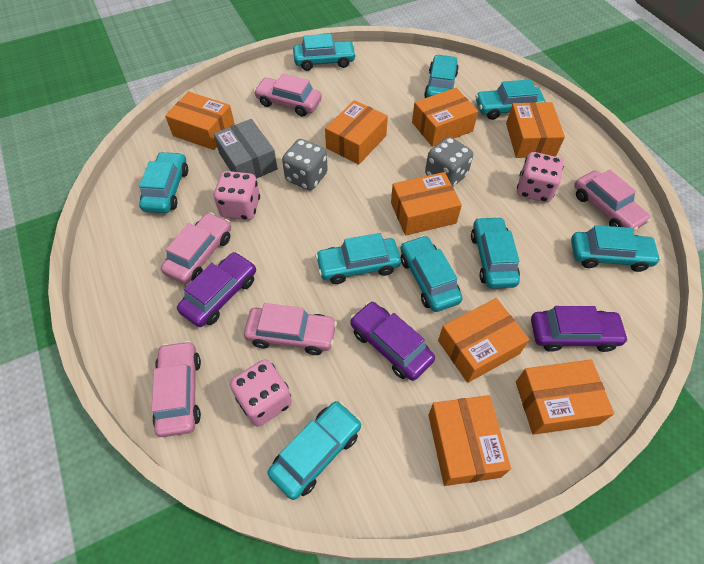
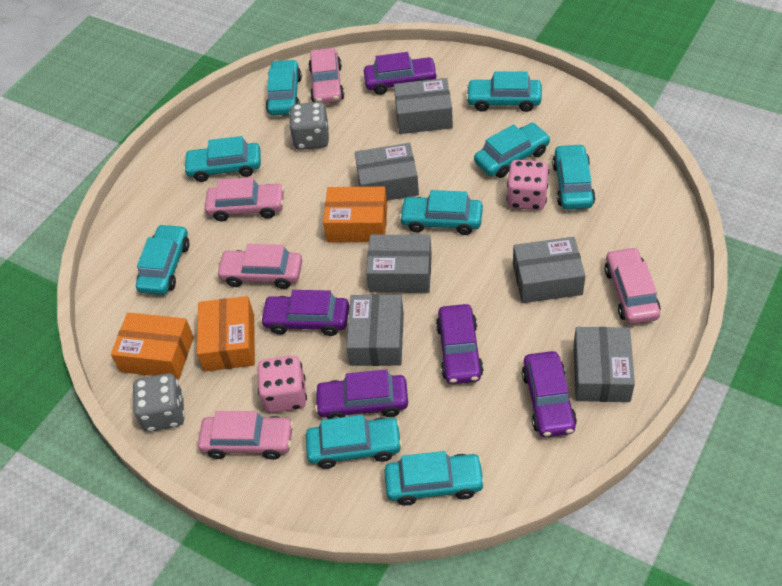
grey box: 1 -> 6
orange box: 8 -> 3
pink dice: 3 -> 2
purple car: 3 -> 5

